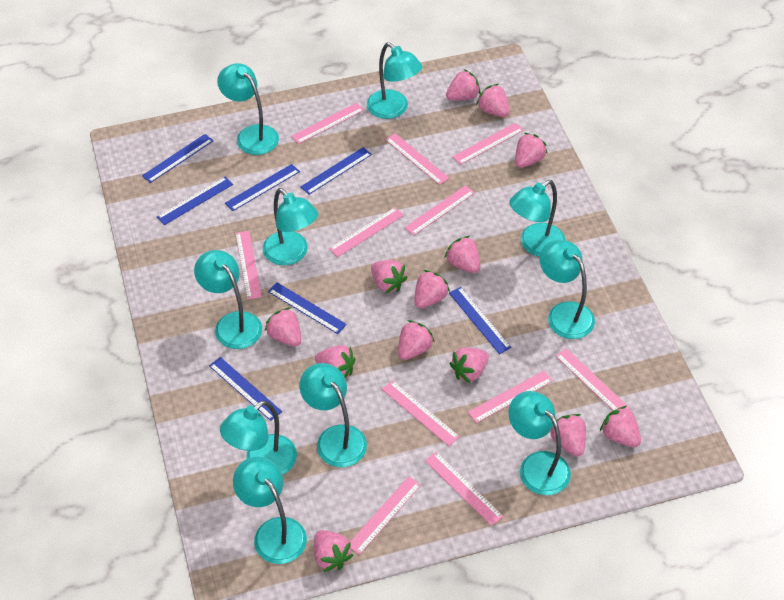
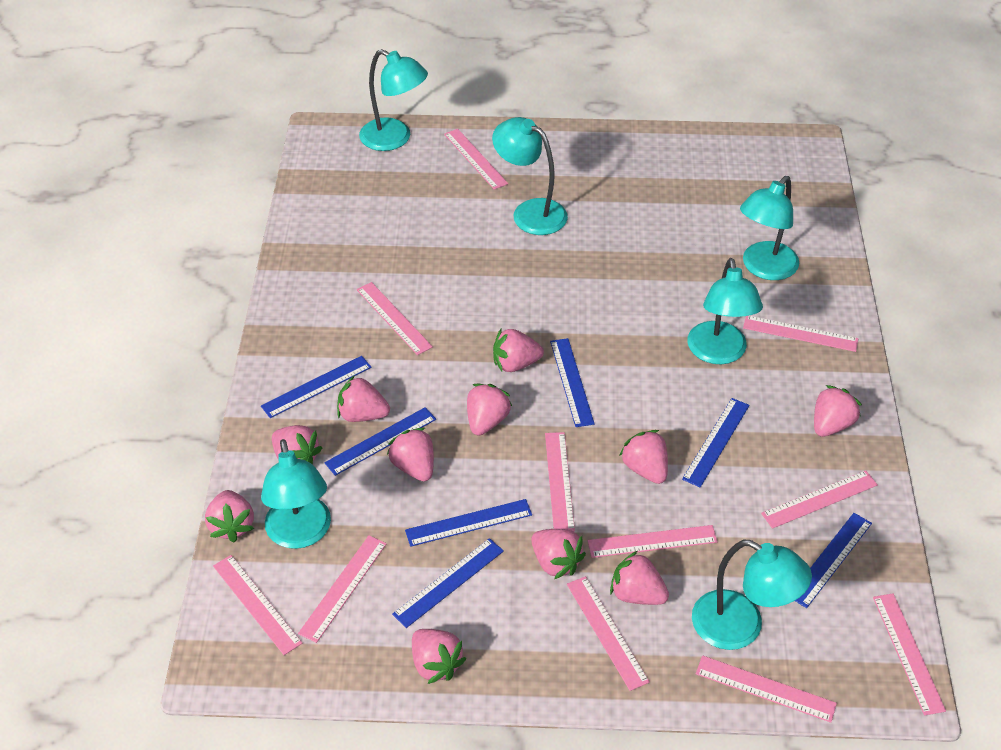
pink strawberry: 13 -> 11
turquoise lamp: 10 -> 6

